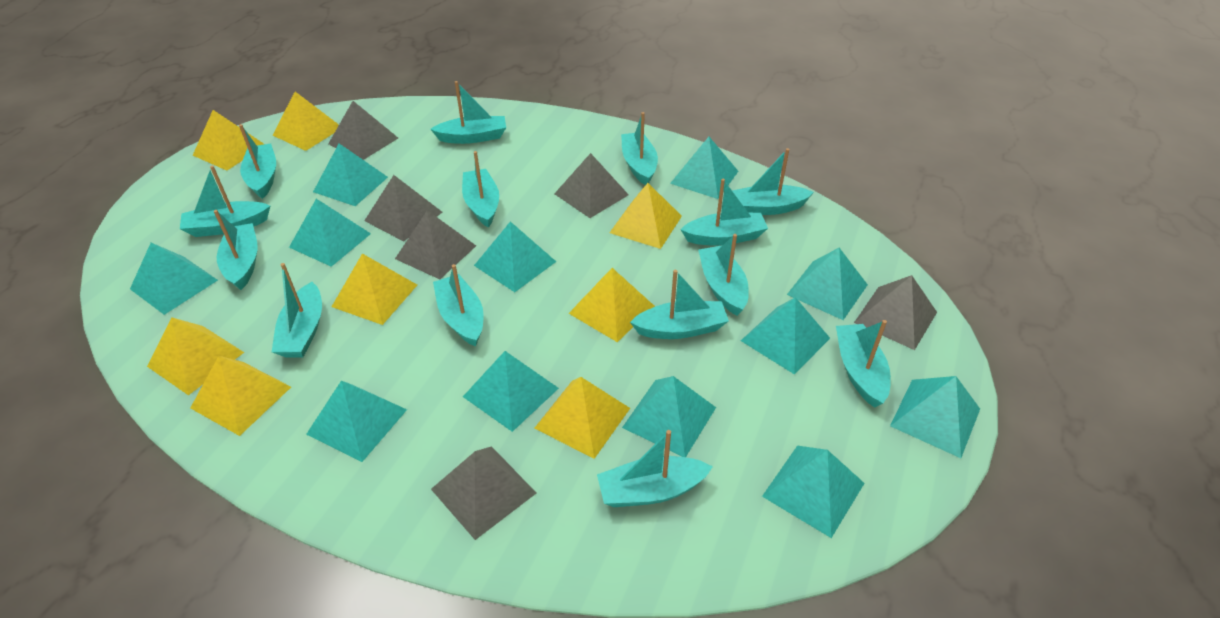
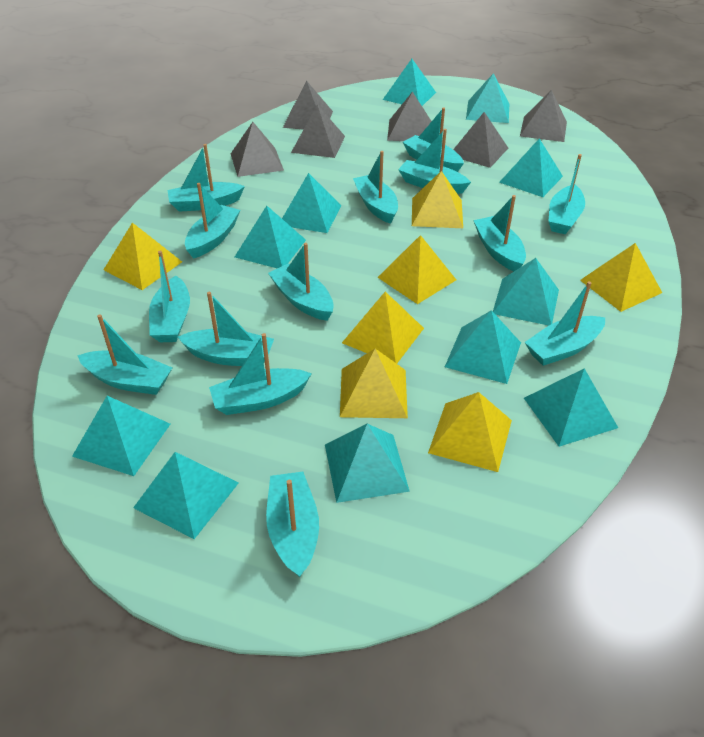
turquoise pyramid: 12 -> 11
yellow pyramid: 8 -> 7

